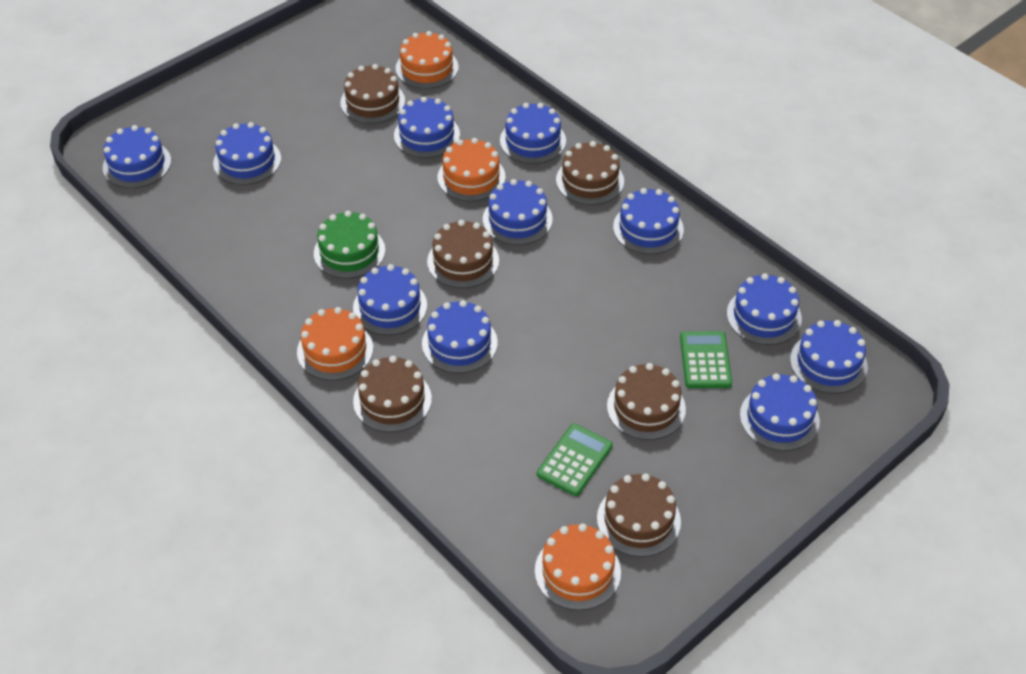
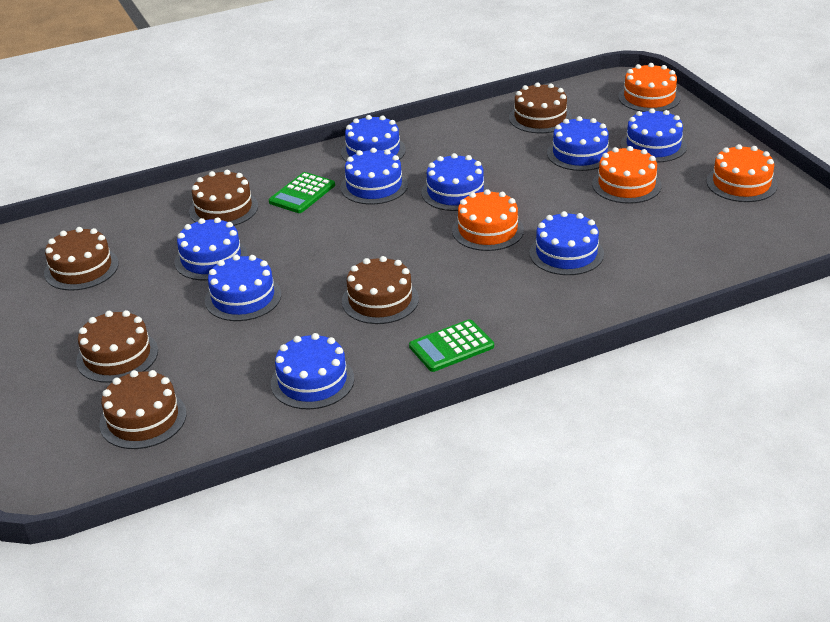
blue cake: 11 -> 9
green cake: 1 -> 0

